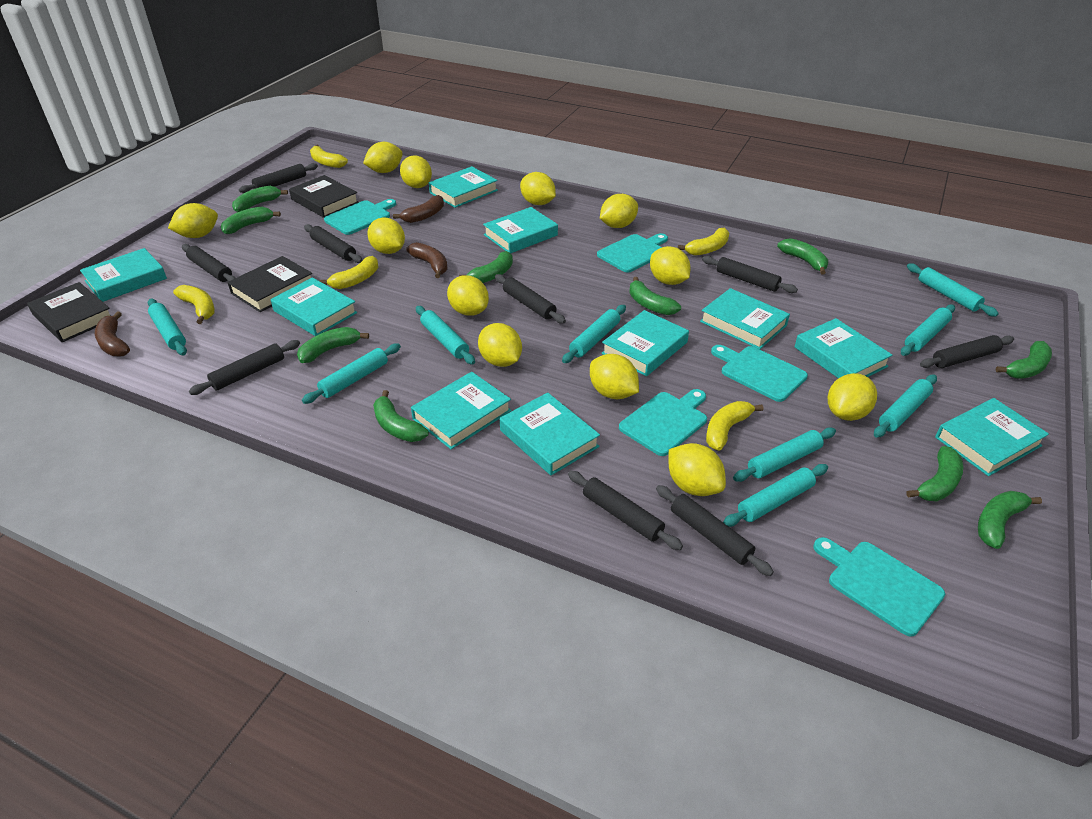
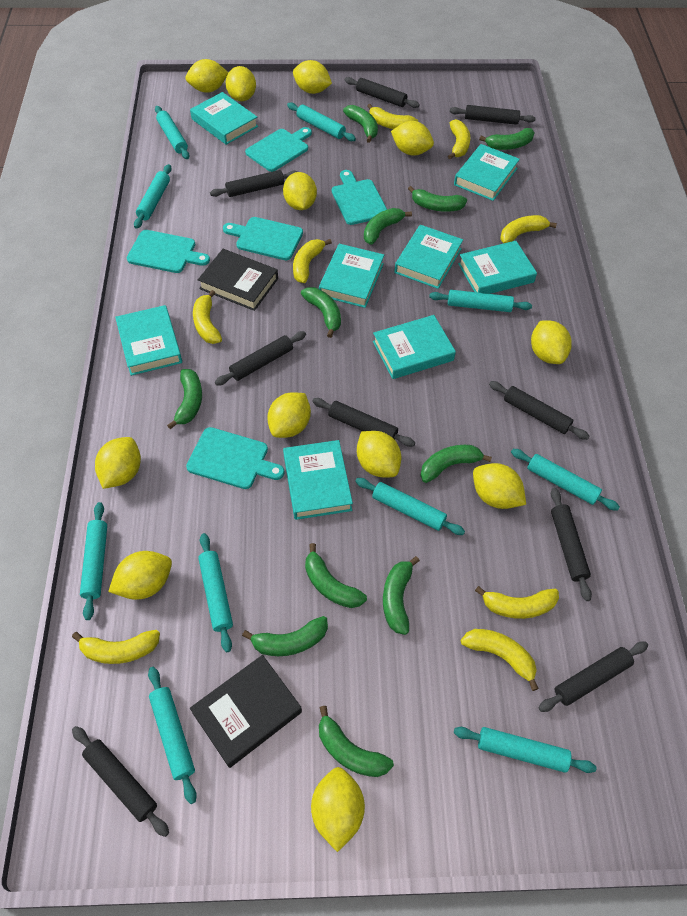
black book: 3 -> 2
brown banana: 3 -> 0
green banana: 10 -> 11
turquoise book: 10 -> 8
turquoise rolling pin: 9 -> 10
yellow banana: 5 -> 8

